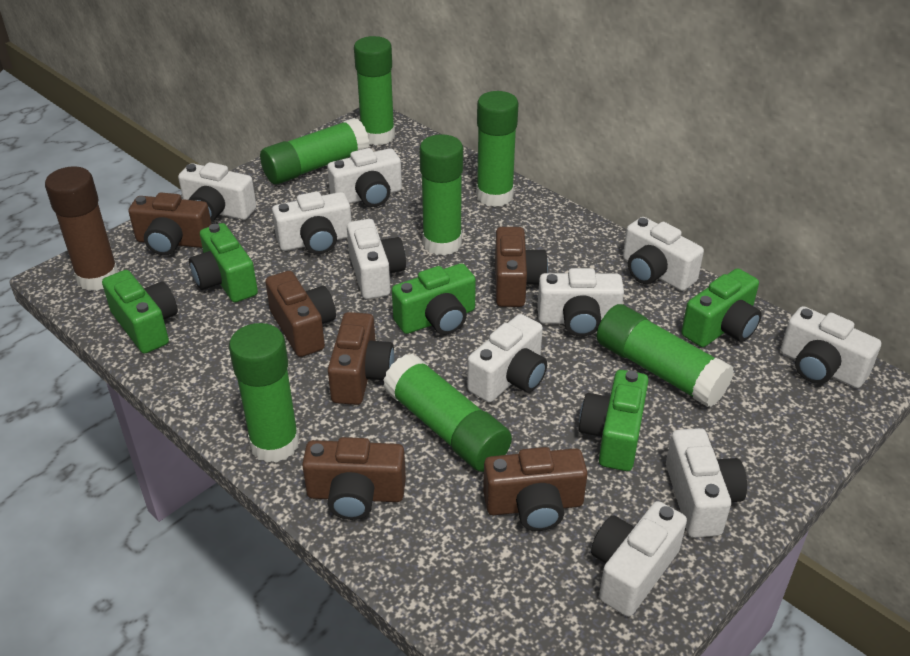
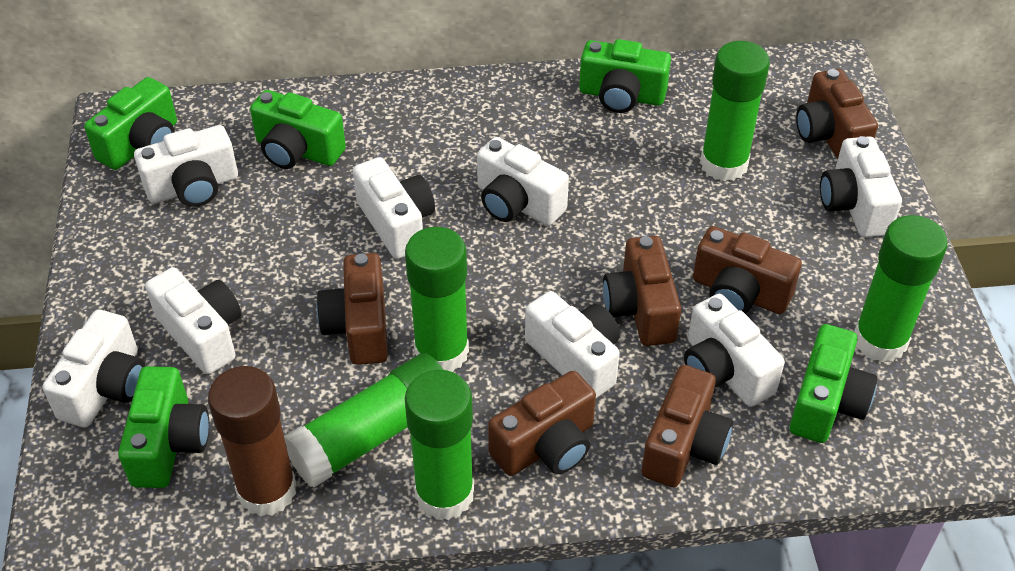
green glue stick: 7 -> 5
white camera: 10 -> 8

